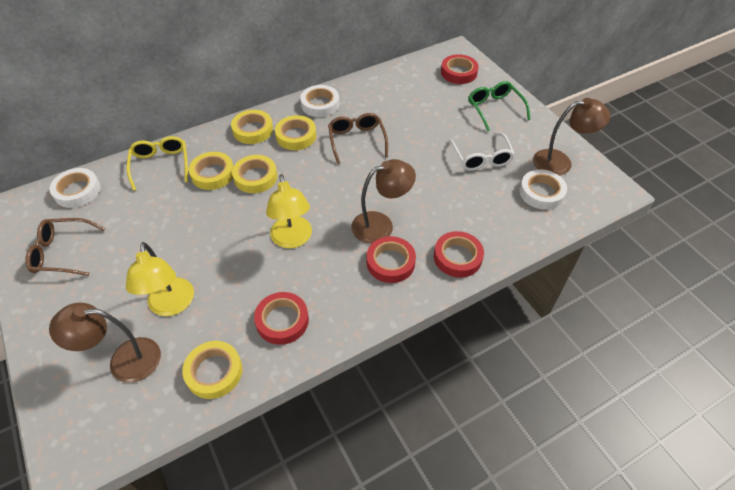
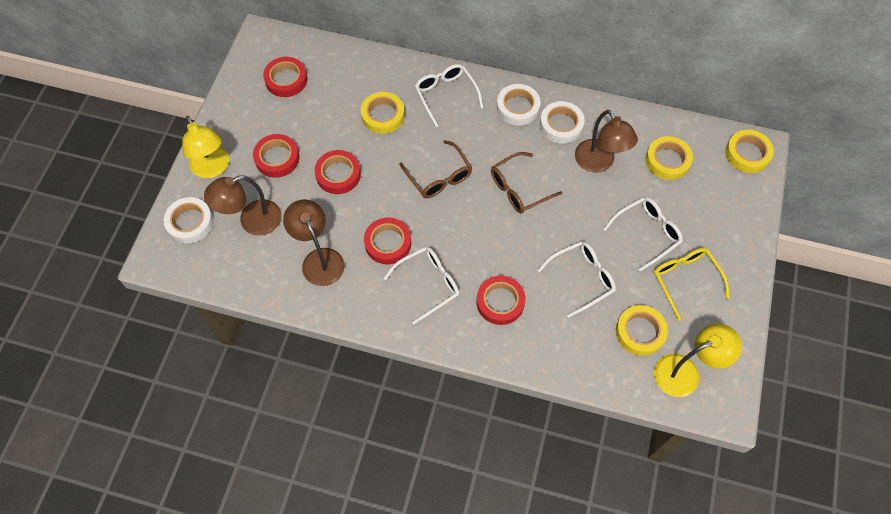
green glasses: 1 -> 0
red tape: 4 -> 5
white glasses: 1 -> 4
yellow tape: 5 -> 4

